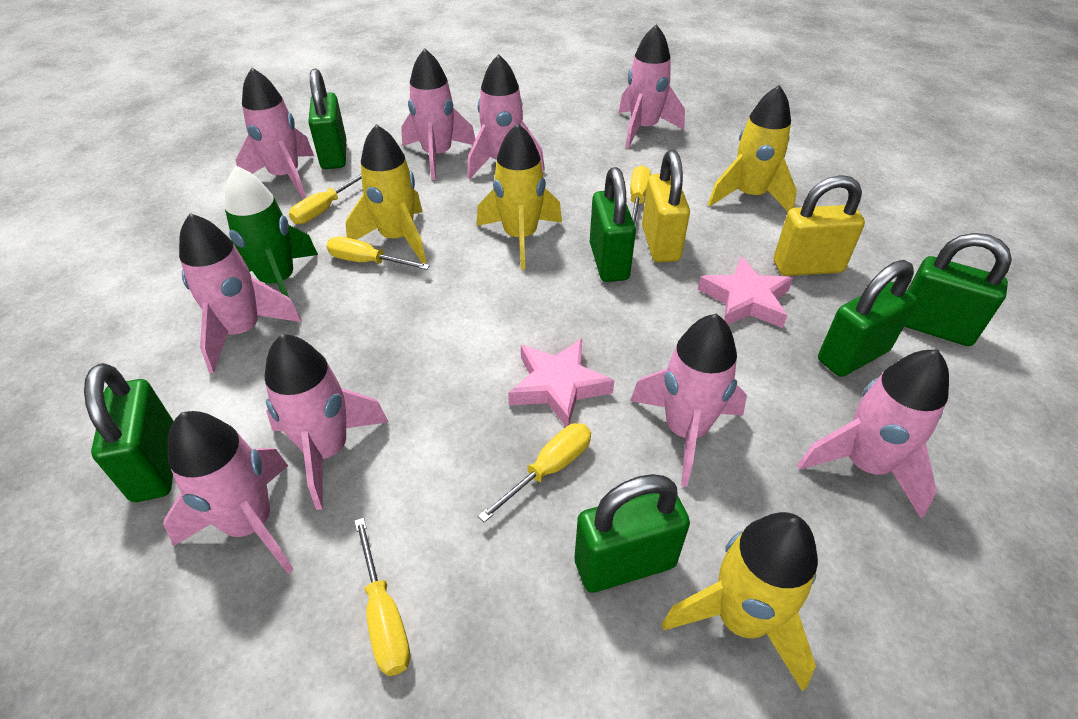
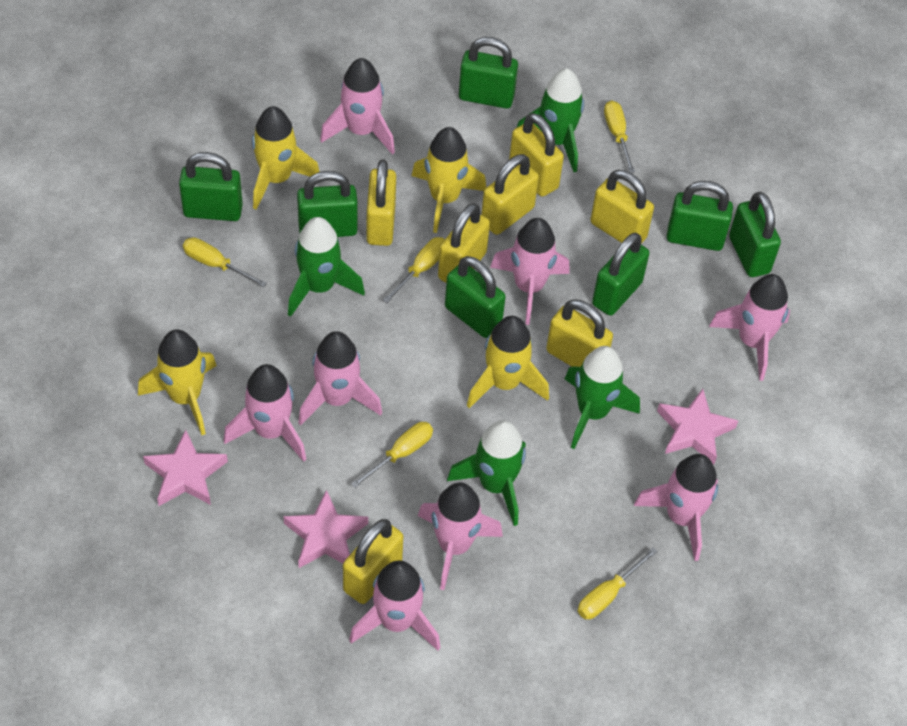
green padlock: 6 -> 7
green rocket: 1 -> 4
pink rocket: 9 -> 8
pink star: 2 -> 3
yellow padlock: 2 -> 7

